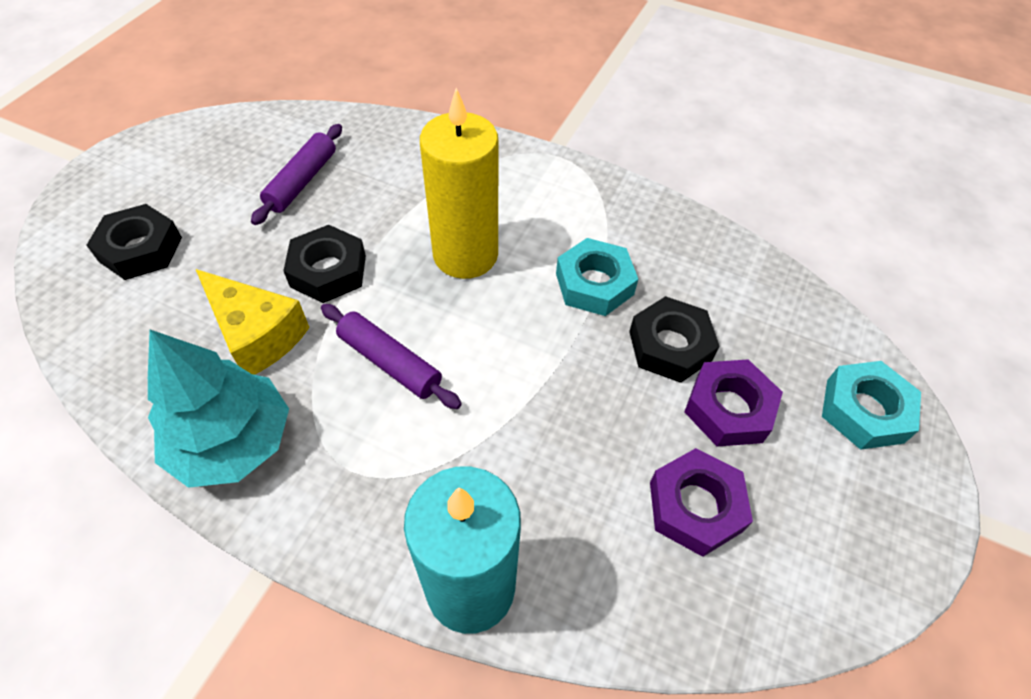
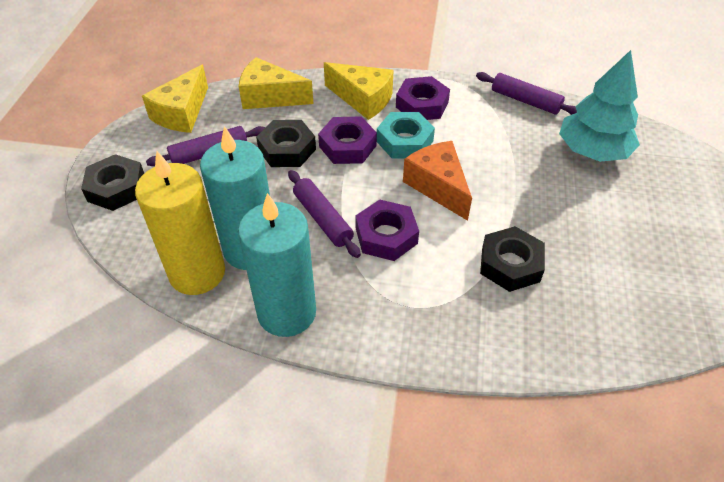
orange cheese: 0 -> 1
purple nut: 2 -> 3
purple rolling pin: 2 -> 3
turquoise candle: 1 -> 2
turquoise nut: 2 -> 1
yellow cheese: 1 -> 3

